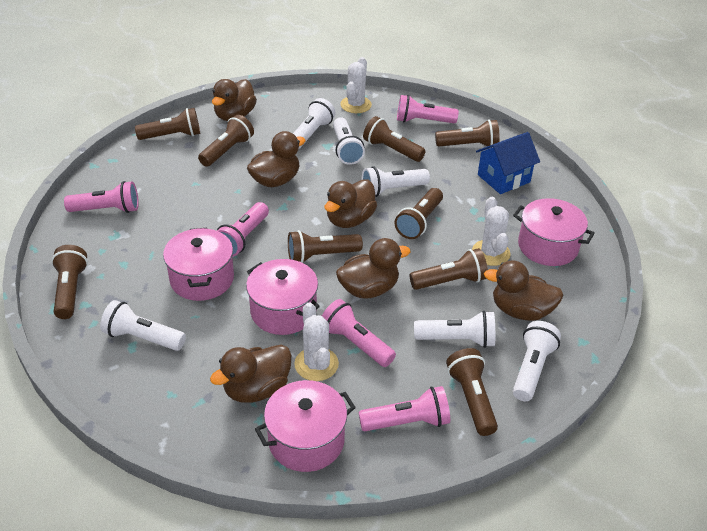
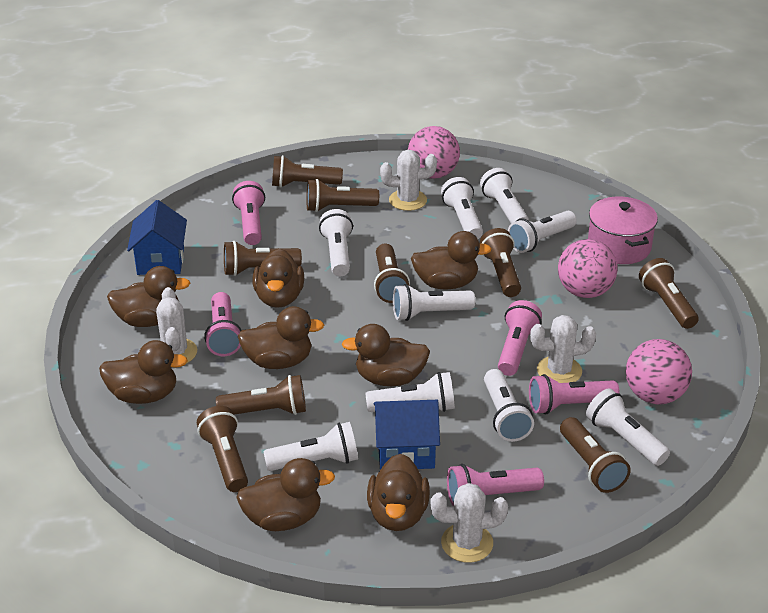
blue house: 1 -> 2
brown duck: 6 -> 8
pink ball: 0 -> 3
pink pot: 4 -> 1
white cactus: 3 -> 4
white flashlight: 6 -> 9

